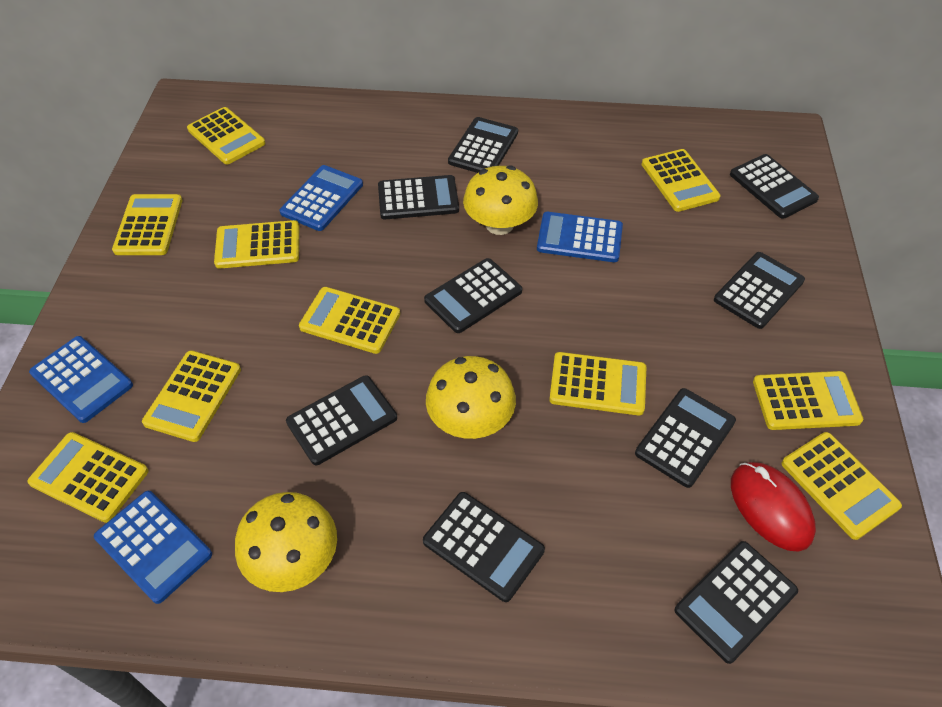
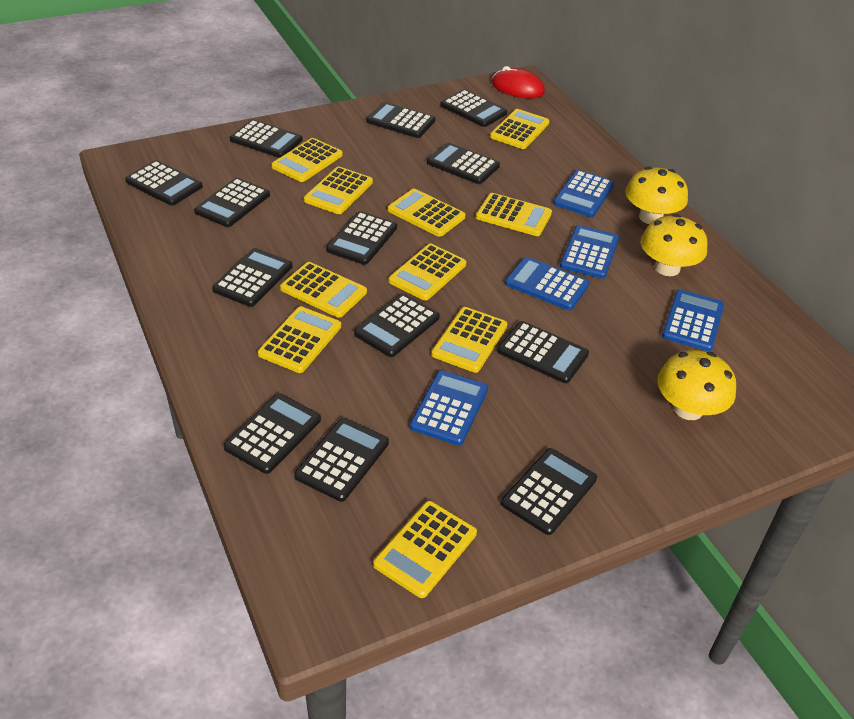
black calculator: 9 -> 13
blue calculator: 4 -> 5

